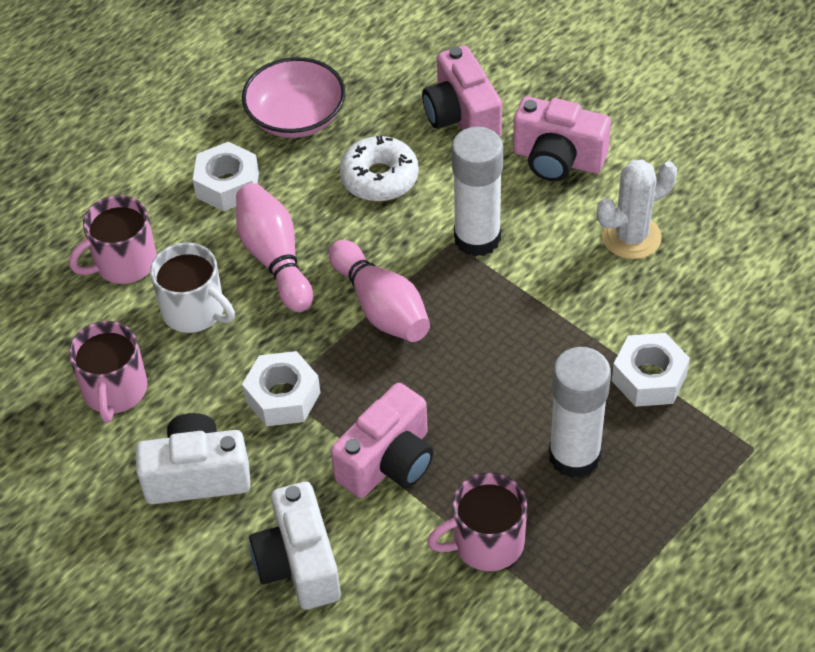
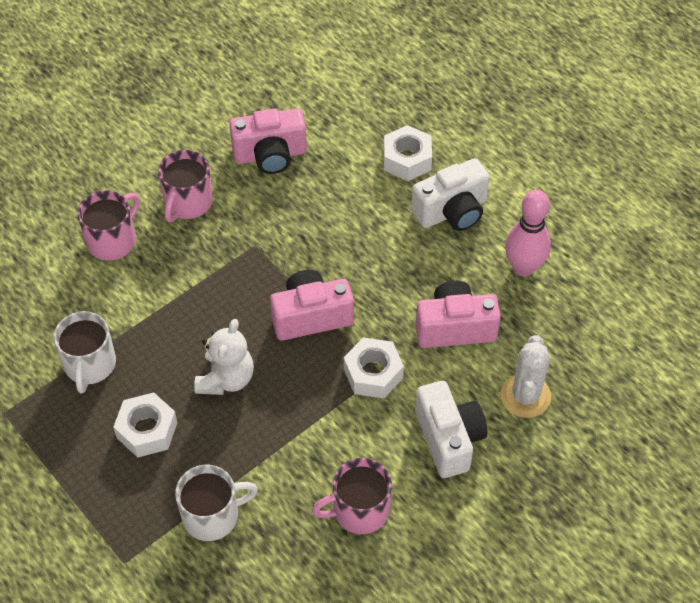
pink bowl: 1 -> 0
pink bowling pin: 2 -> 1
white donut: 1 -> 0
white glue stick: 2 -> 0
white mug: 1 -> 2
white teddy bear: 0 -> 1

